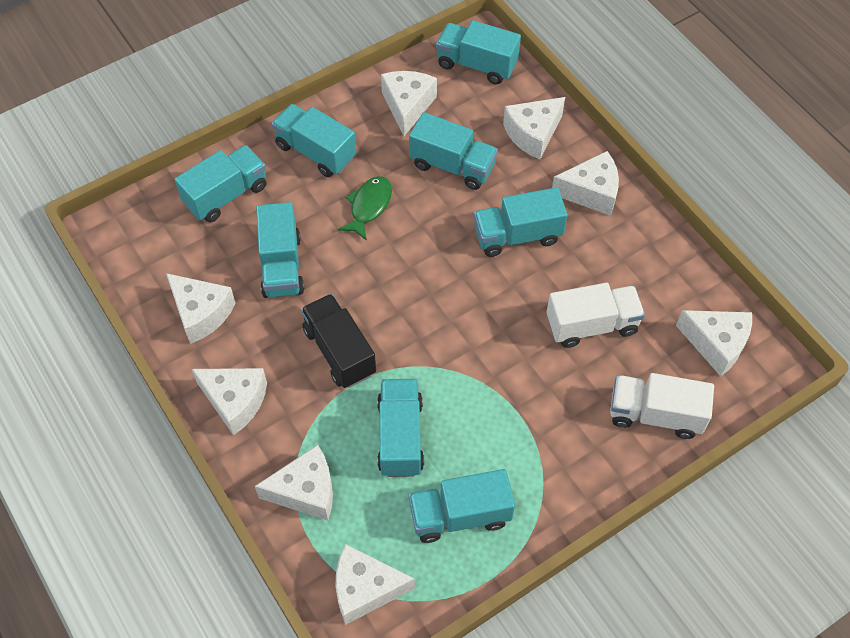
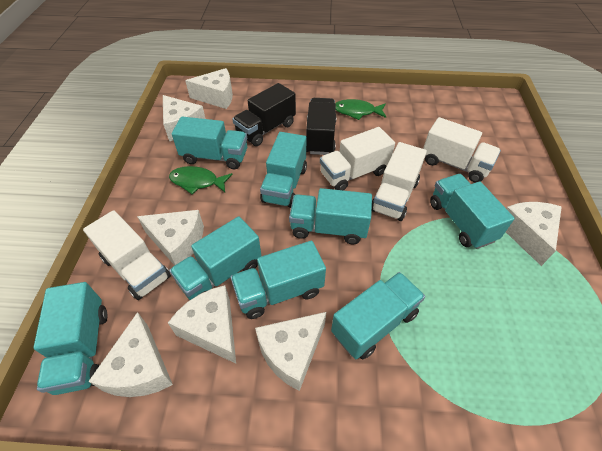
black truck: 1 -> 2
green fish: 1 -> 2
white cheese: 8 -> 7
white truck: 2 -> 4

